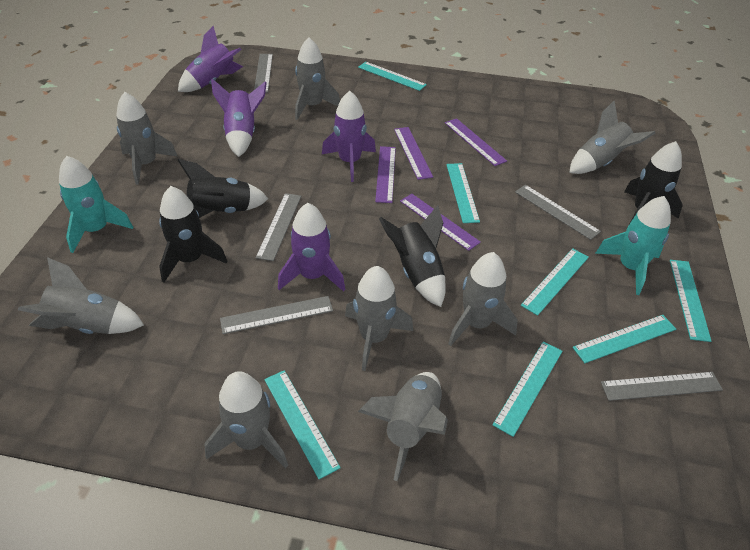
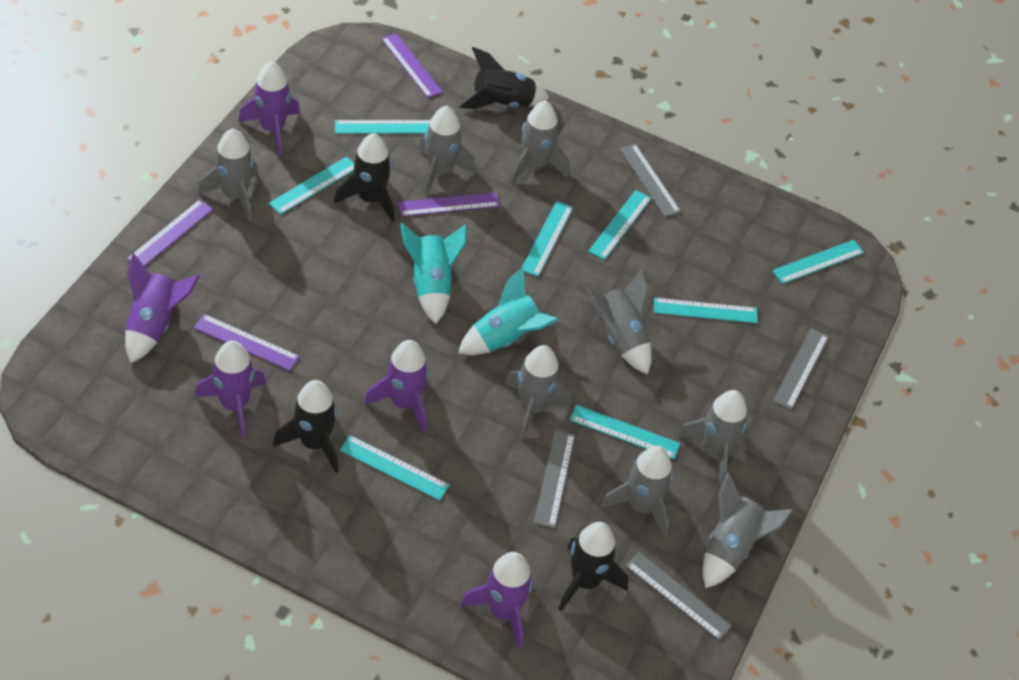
grey ruler: 5 -> 4
purple rocket: 4 -> 5
turquoise ruler: 7 -> 8

